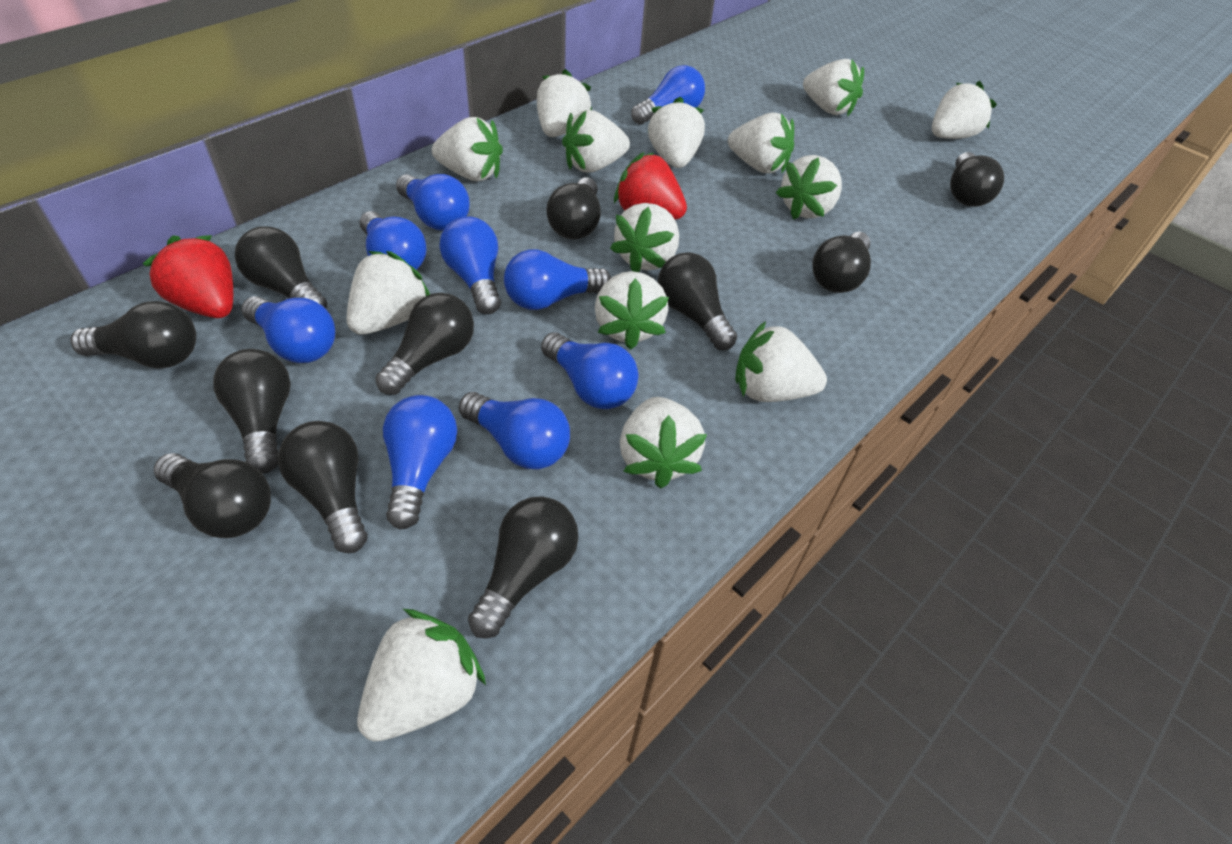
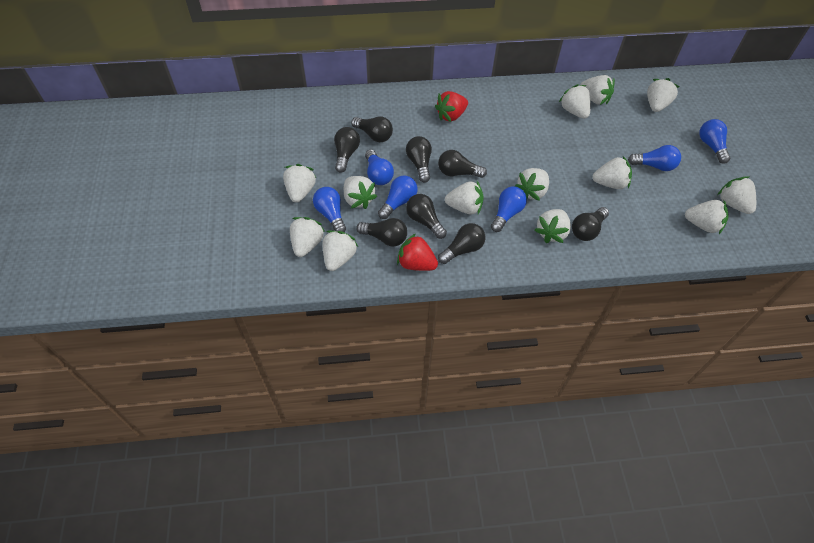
black light bulb: 11 -> 8
blue light bulb: 9 -> 6
white strawberry: 14 -> 13

